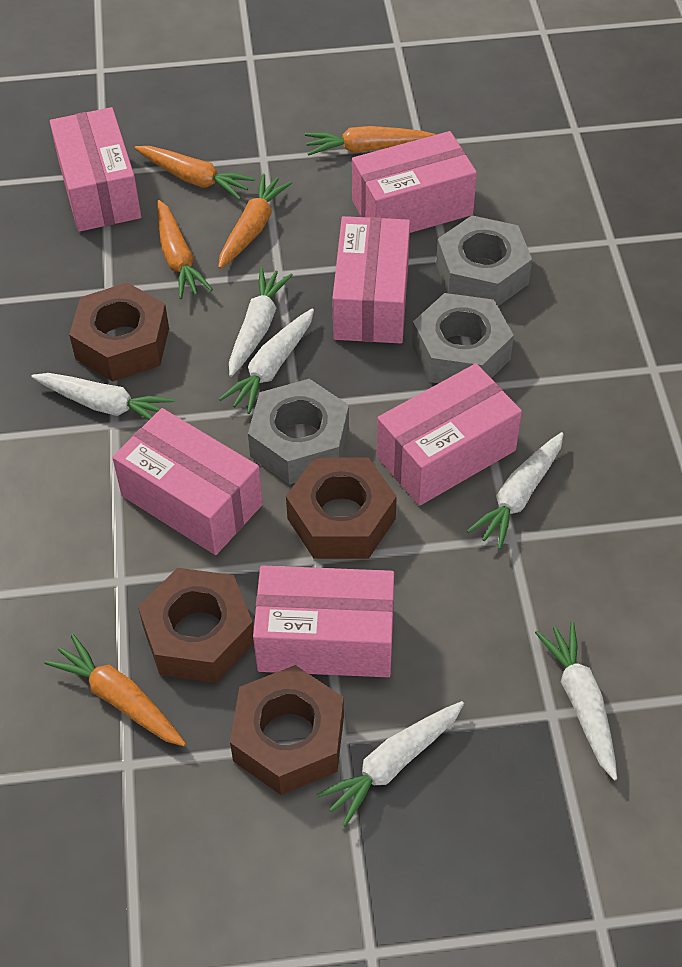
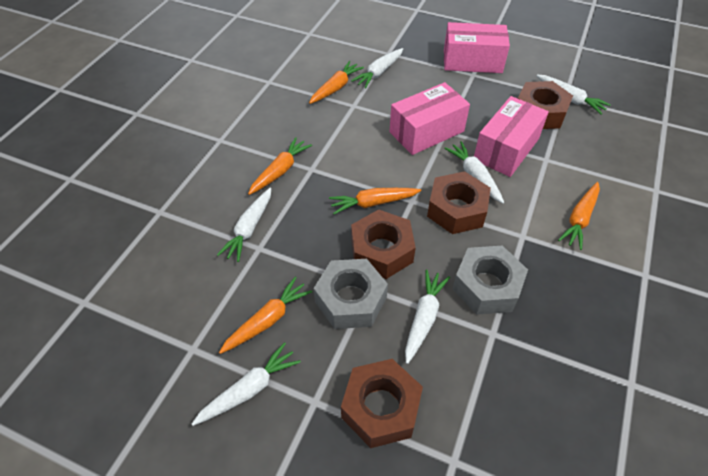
grey nut: 3 -> 2
pink box: 6 -> 3

